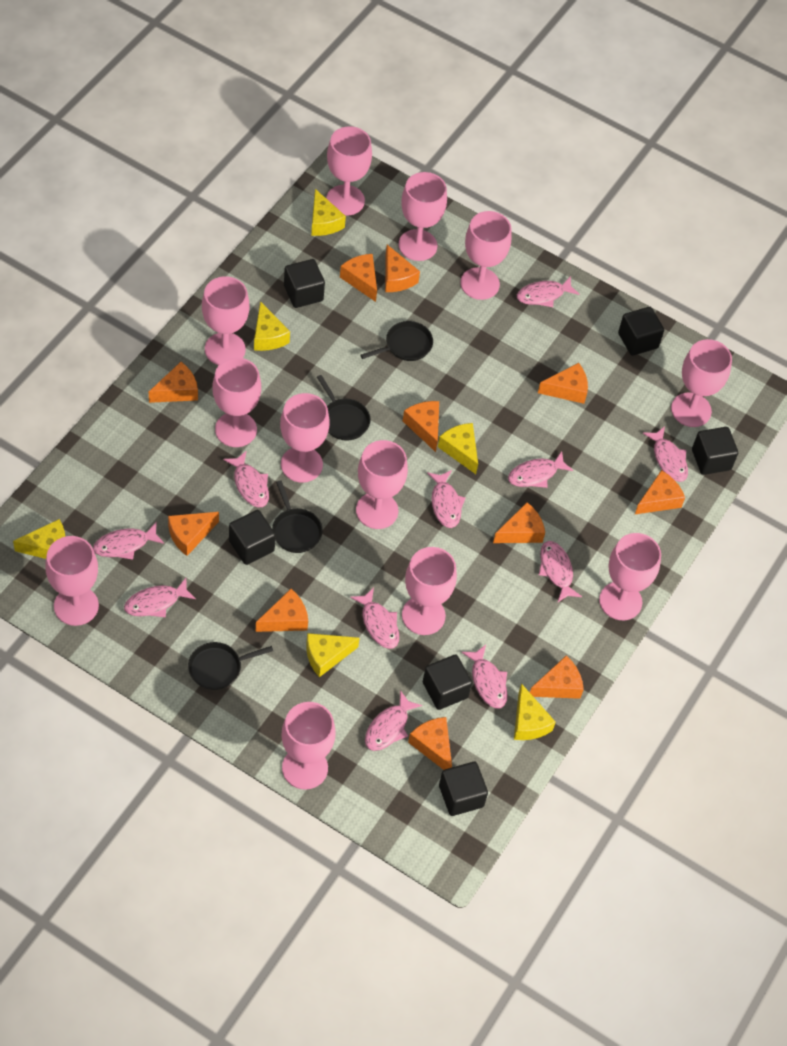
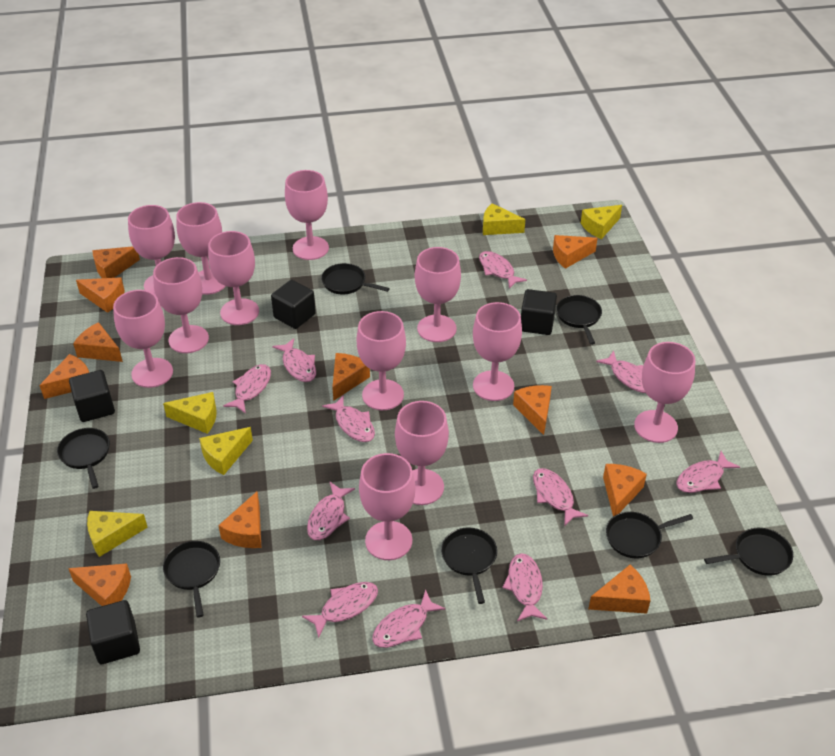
black cube: 6 -> 4
black pan: 4 -> 7
yellow cheese: 6 -> 5

